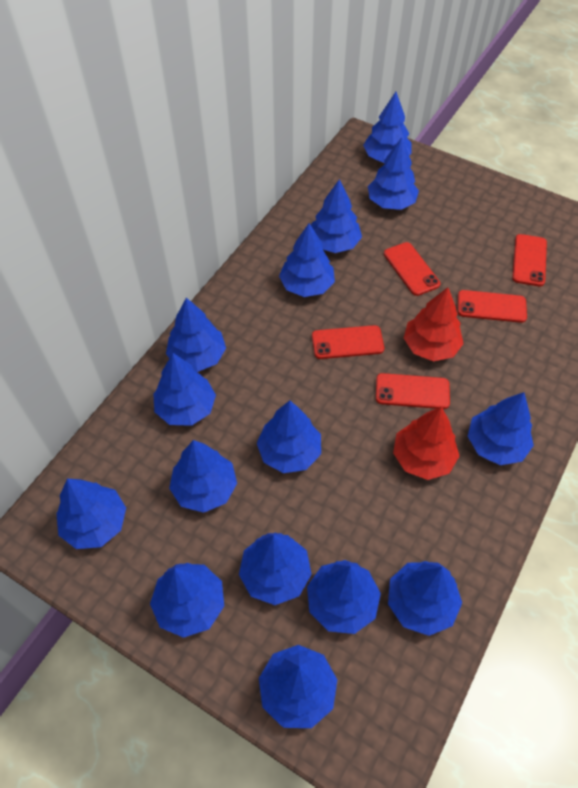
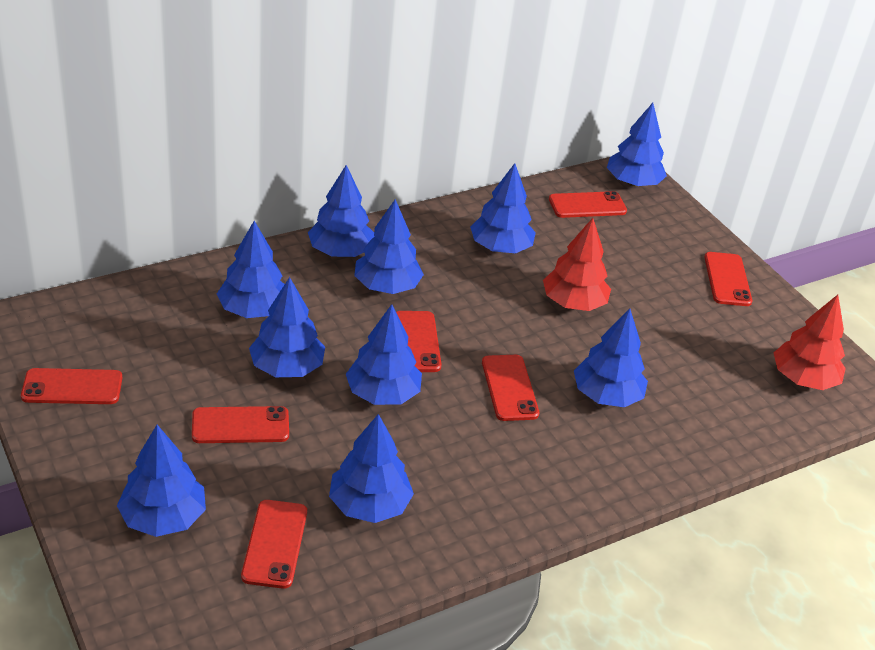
blue tree: 15 -> 10
red phone: 5 -> 7

